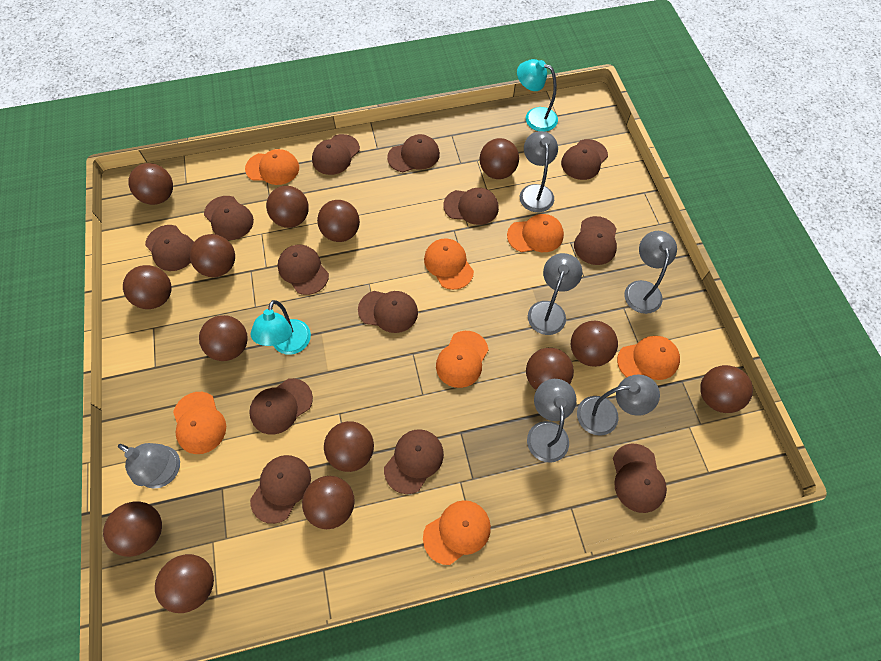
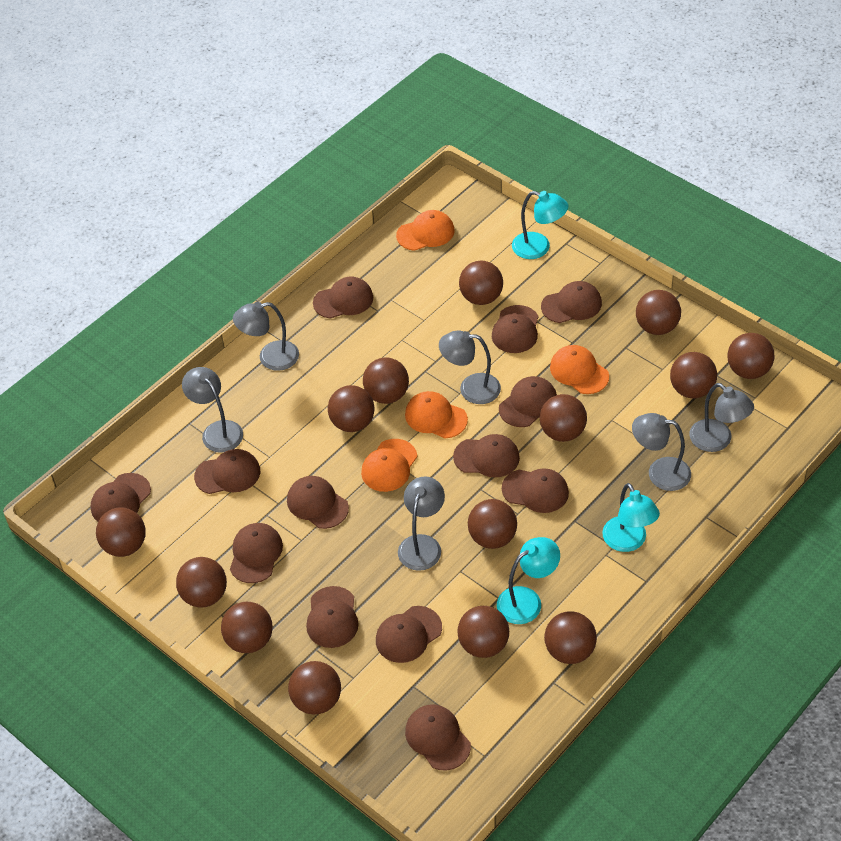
orange cap: 7 -> 4
turquoise lamp: 2 -> 3

